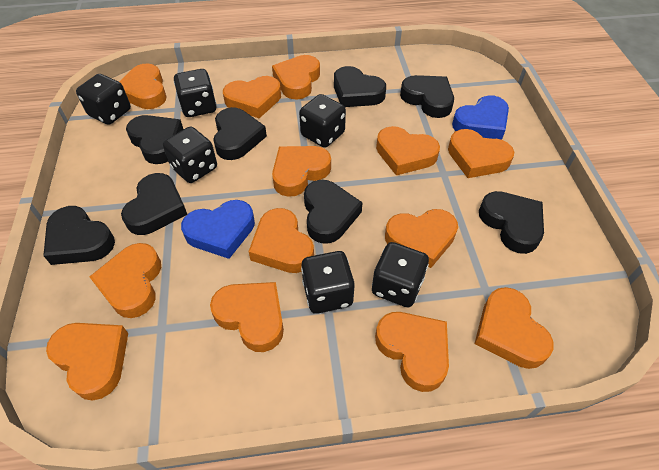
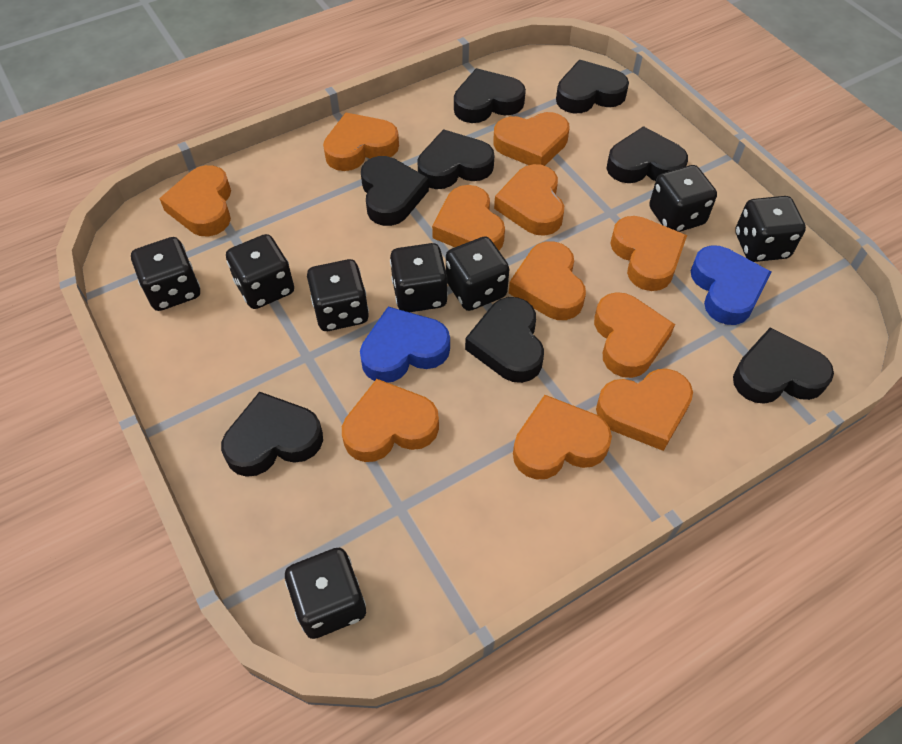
black dice: 6 -> 8
orange heart: 13 -> 11

